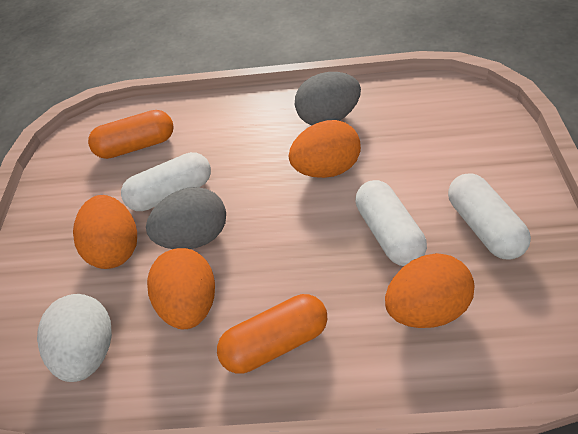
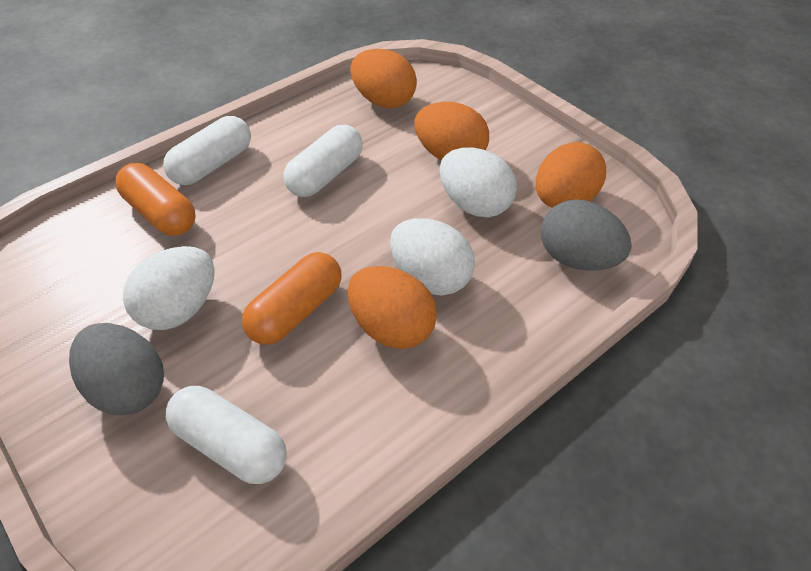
white egg: 1 -> 3

